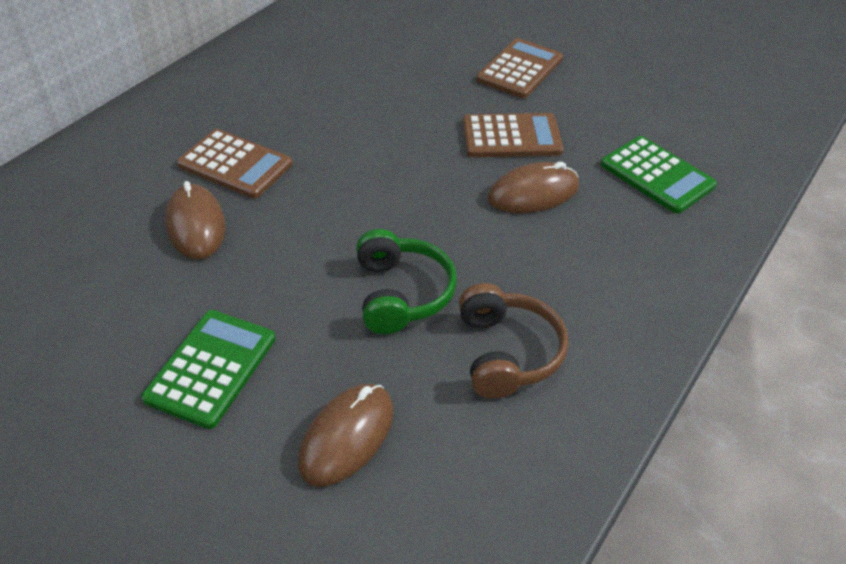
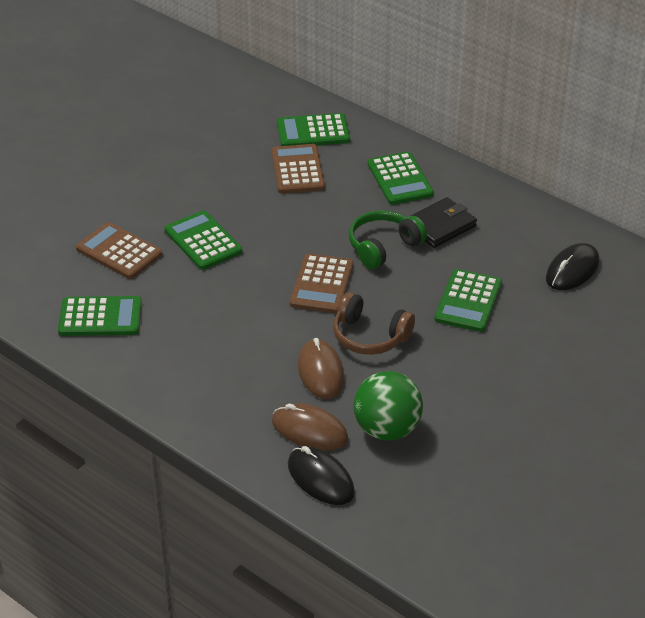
black mouse: 0 -> 2
black wallet: 0 -> 1
brown mouse: 3 -> 2
green ball: 0 -> 1
green calculator: 2 -> 5

